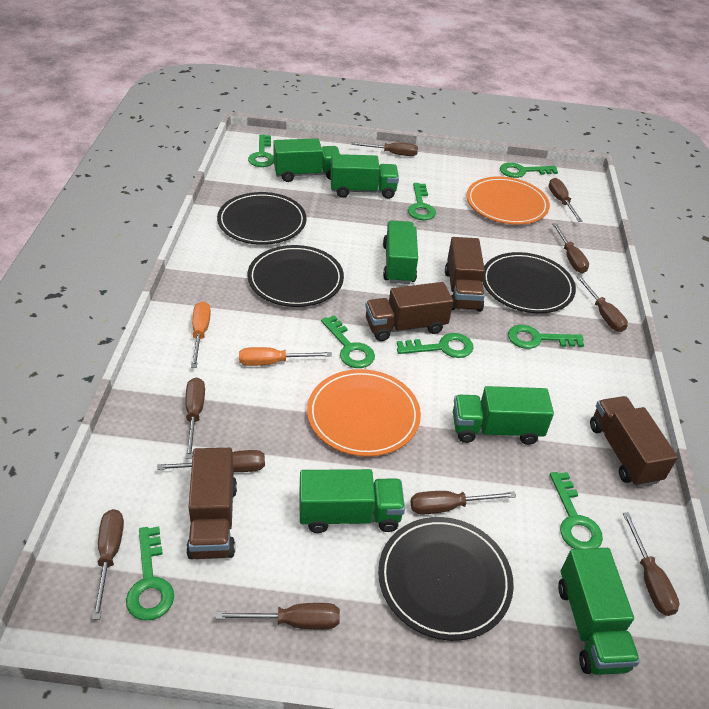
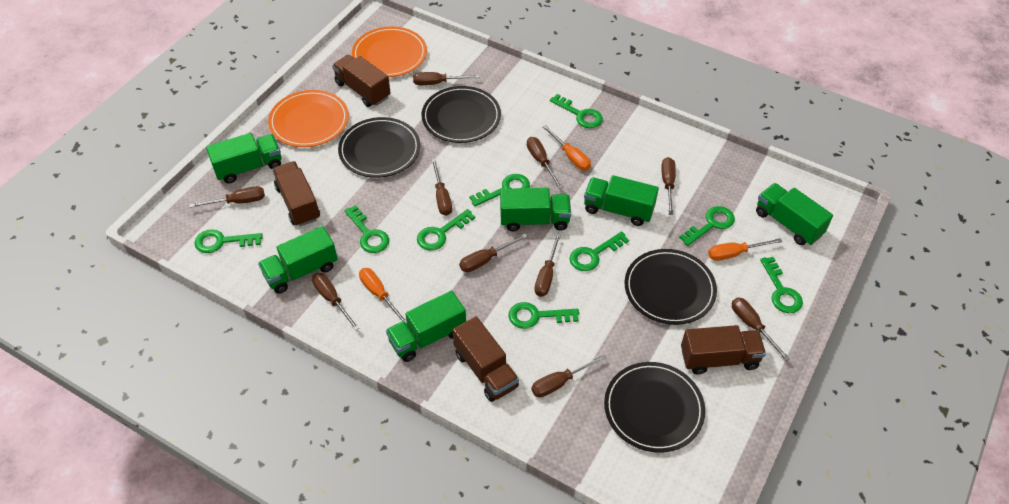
green key: 8 -> 9
orange screwdriver: 2 -> 3

